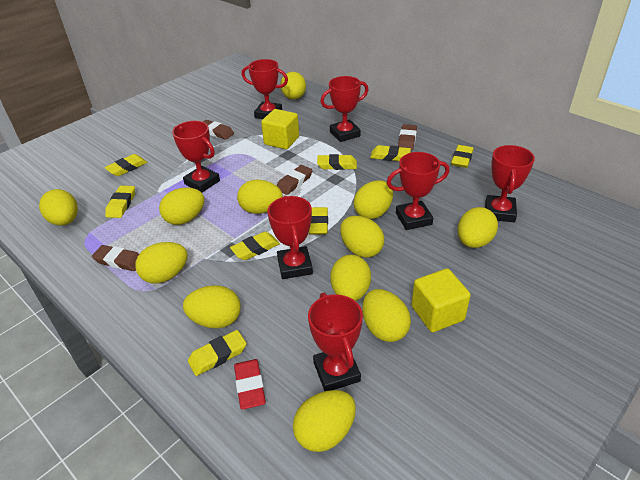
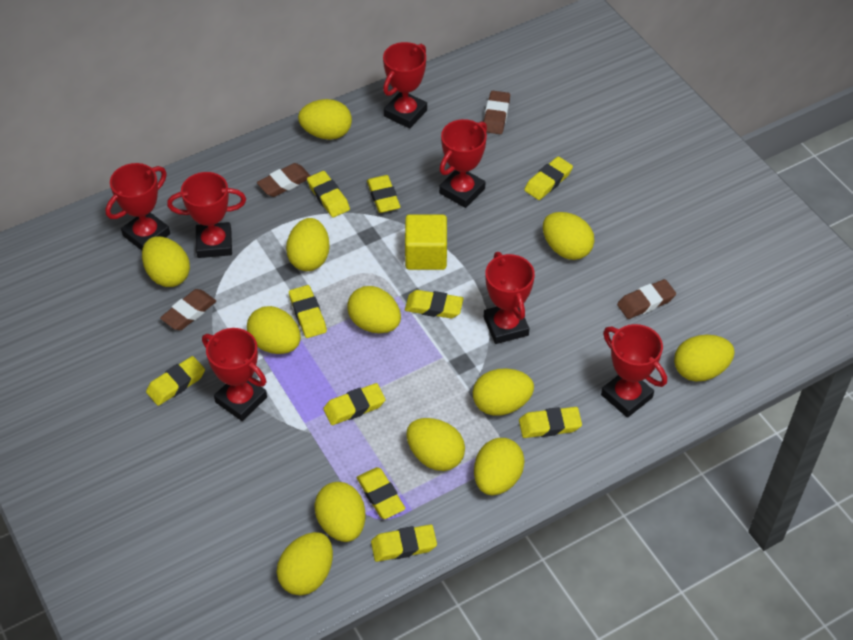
red eraser: 1 -> 0
yellow cube: 2 -> 1
yellow eraser: 8 -> 10

